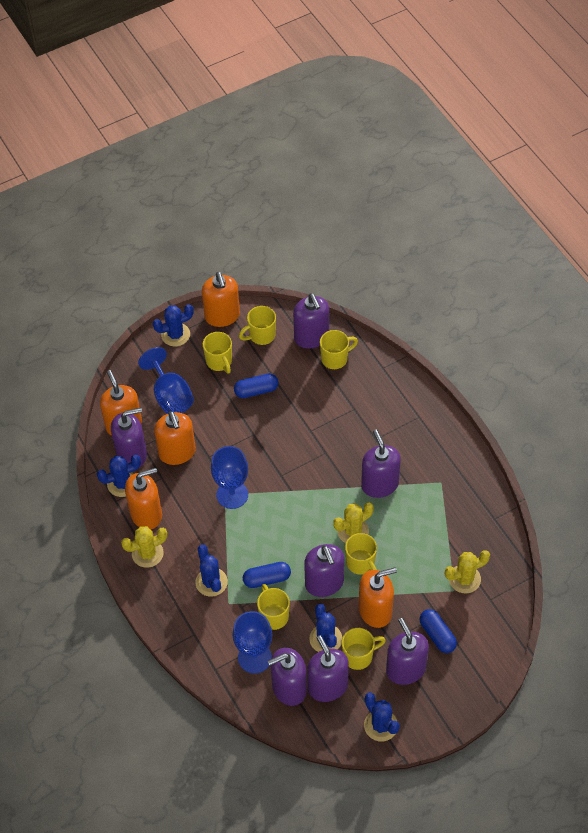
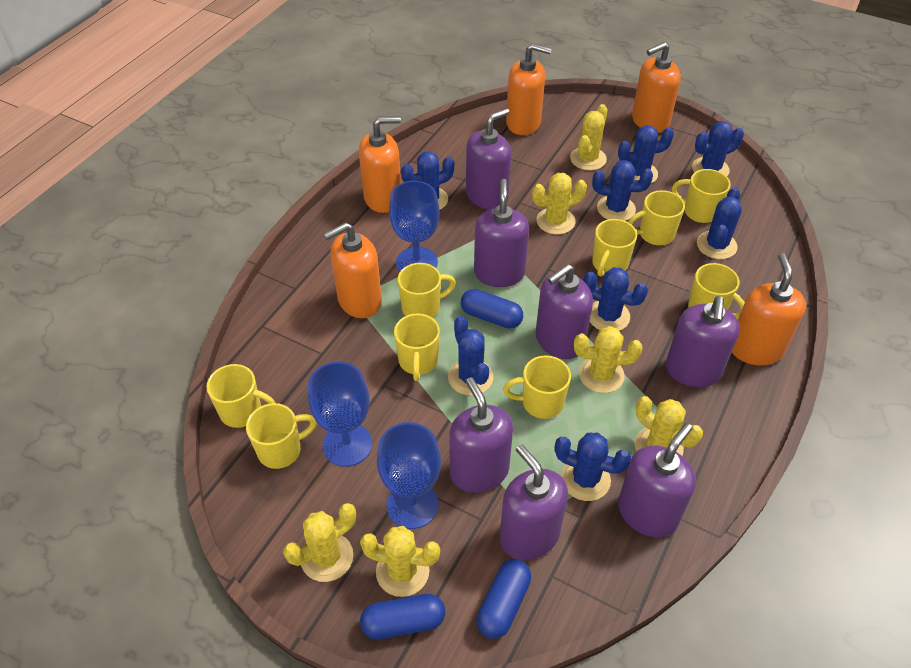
blue cactus: 5 -> 8
yellow cactus: 3 -> 6
yellow mug: 6 -> 9

